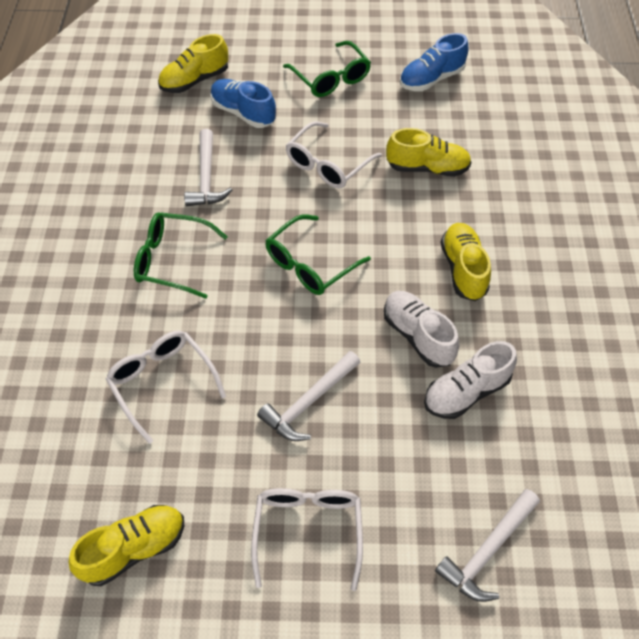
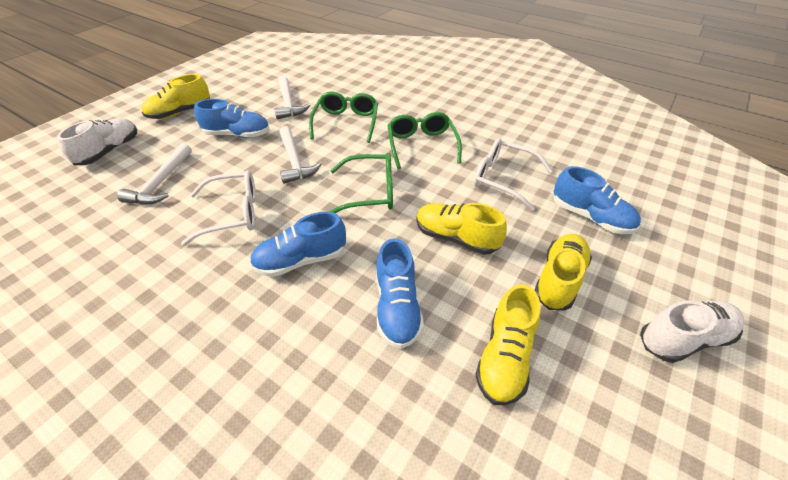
blue shoe: 2 -> 4
white glasses: 3 -> 2

